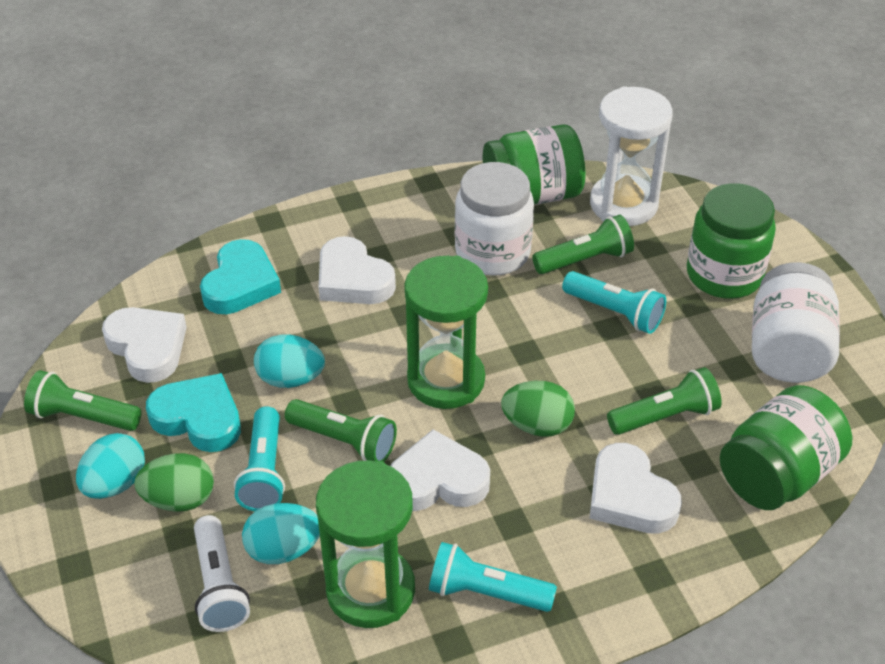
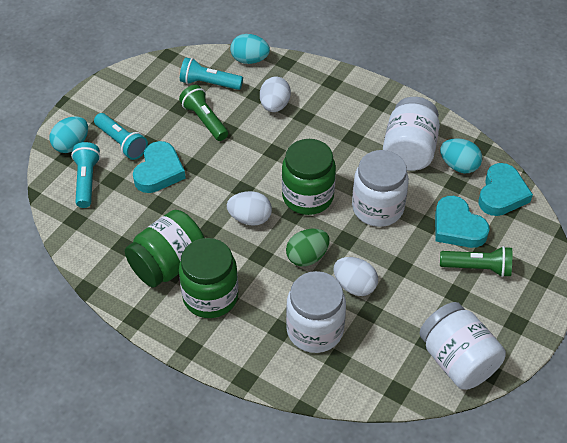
green egg: 2 -> 1
green flashlight: 4 -> 2
green hourglass: 2 -> 0
turquoise heart: 2 -> 3
white egg: 0 -> 3
white flashlight: 1 -> 0
white heart: 4 -> 0
white hourglass: 1 -> 0
white jar: 2 -> 4

